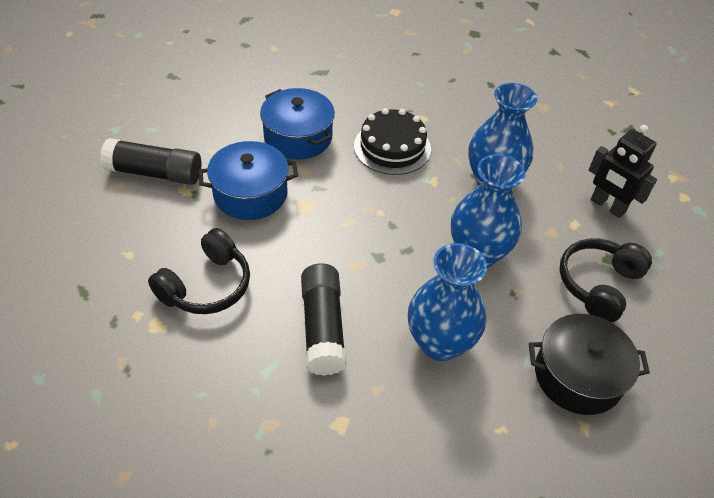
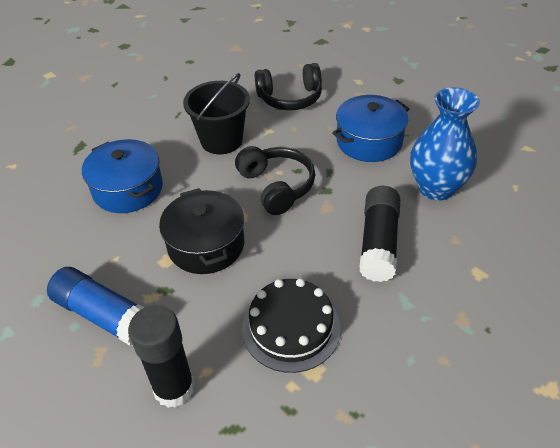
black bucket: 0 -> 1
black robot: 1 -> 0
blue glue stick: 0 -> 1
blue vase: 3 -> 1

